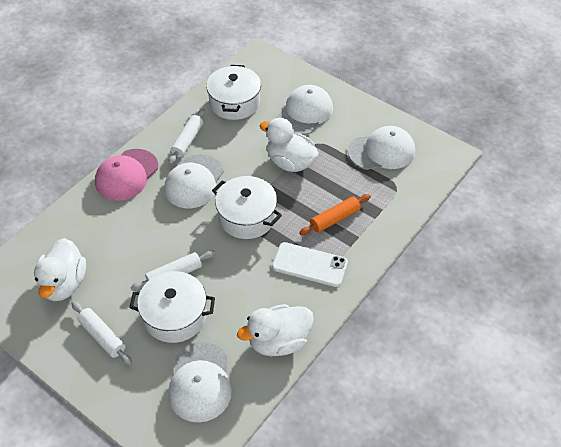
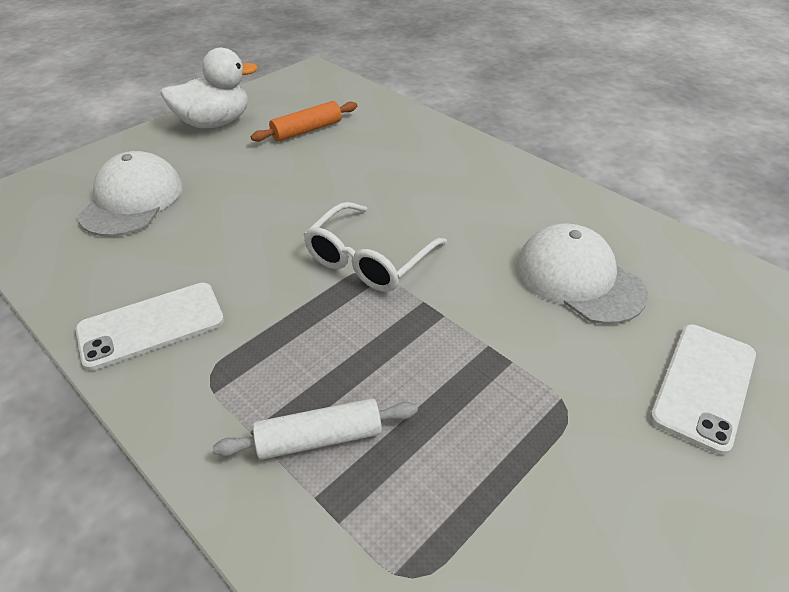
pink cap: 1 -> 0
white cap: 4 -> 2
white duck: 3 -> 1
white glasses: 0 -> 1
white phone: 1 -> 2
white pot: 3 -> 0
white rolling pin: 3 -> 1

